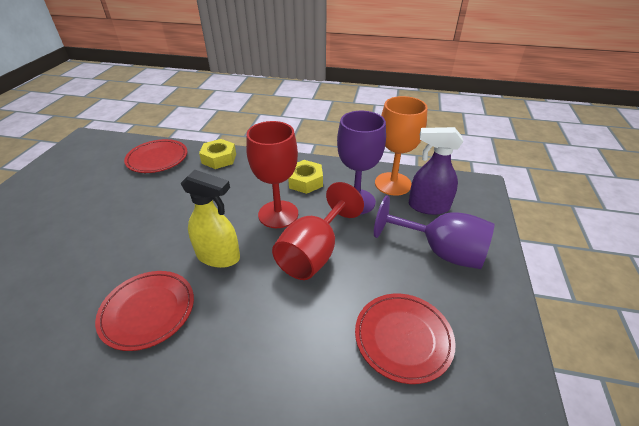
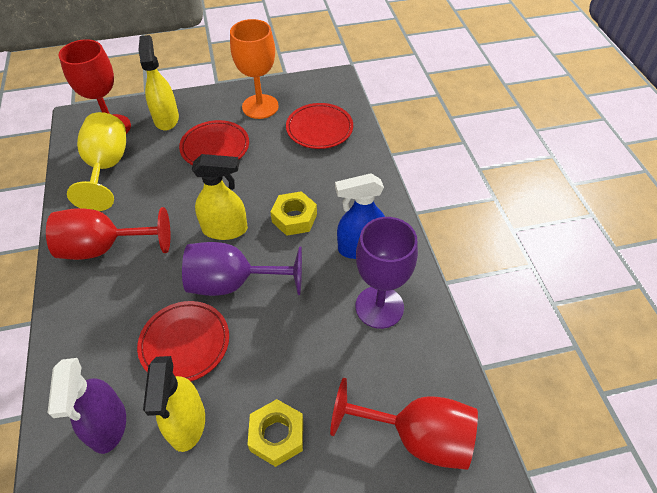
blue spray bottle: 0 -> 1
red goblet: 2 -> 3
yellow goblet: 0 -> 1
yellow spray bottle: 1 -> 3

